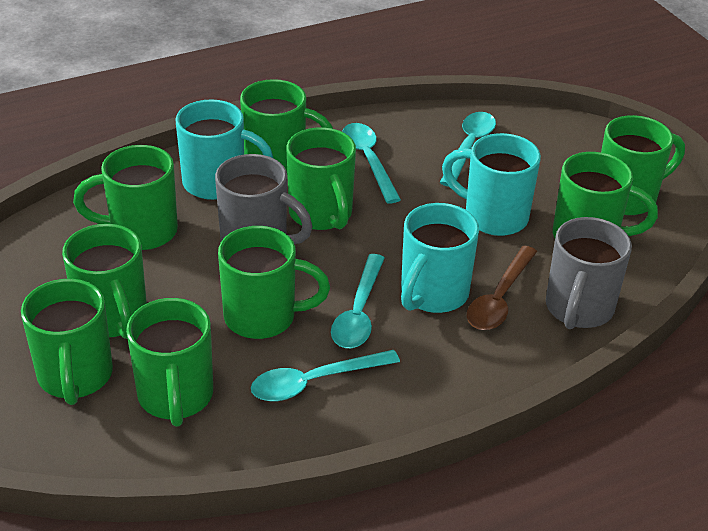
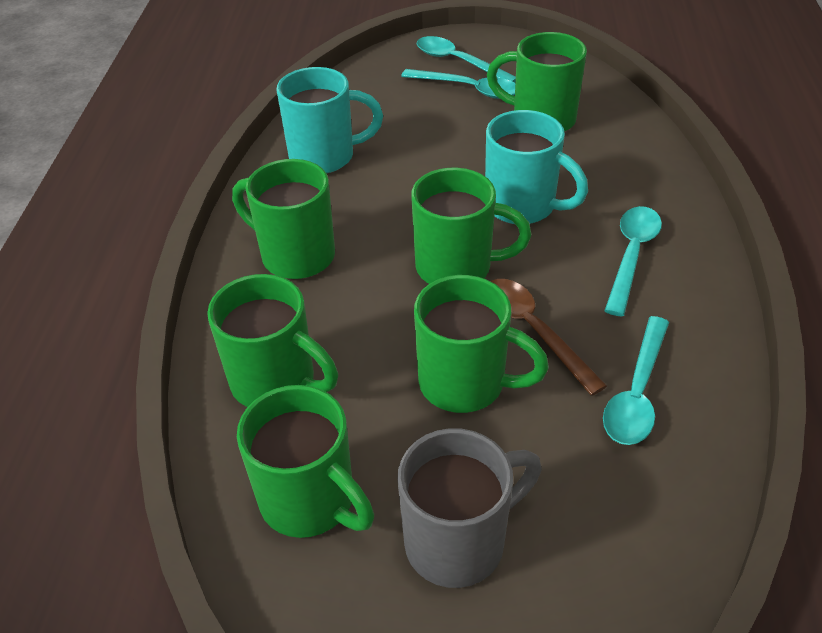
green mug: 9 -> 6
grey mug: 2 -> 1
turquoise mug: 3 -> 2

